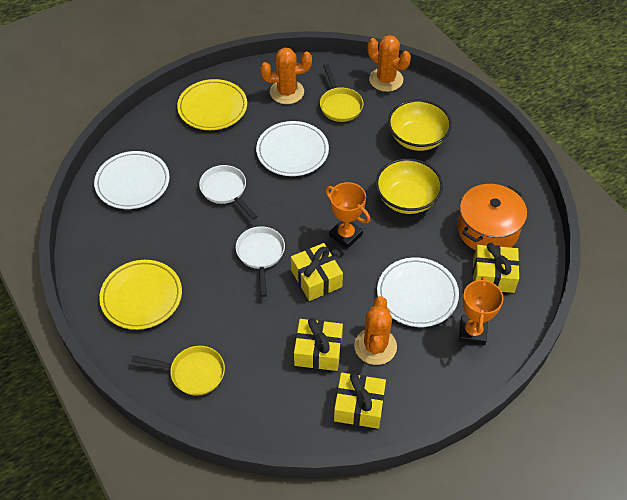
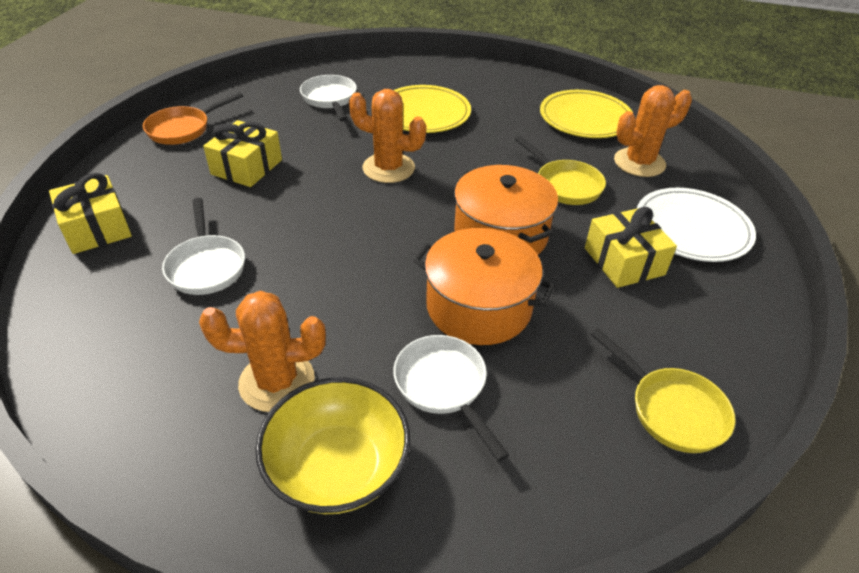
orange pan: 0 -> 1
orange pot: 1 -> 2
orange trophy: 2 -> 0
white pan: 2 -> 3
white plate: 3 -> 1
yellow bowl: 2 -> 1
yellow gift: 4 -> 3

